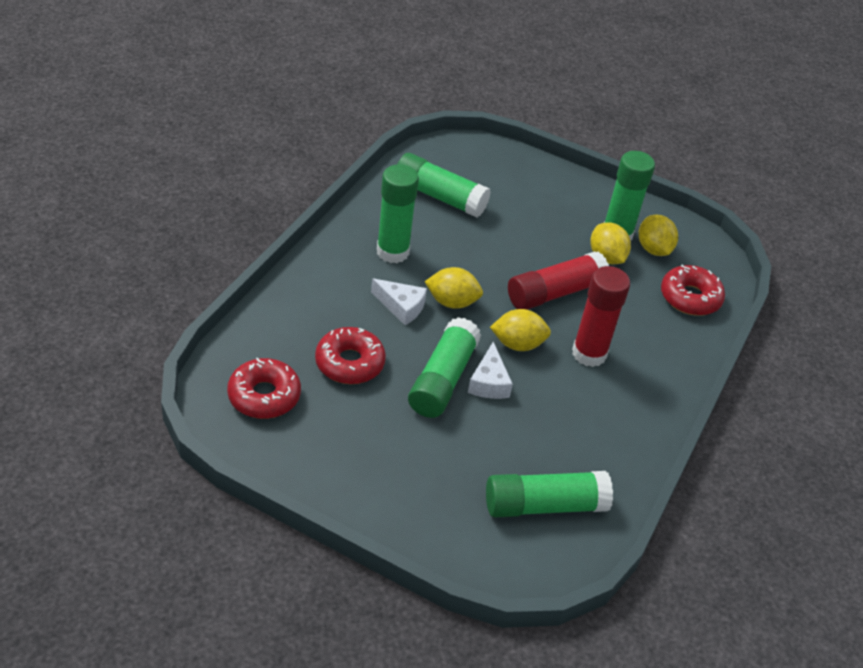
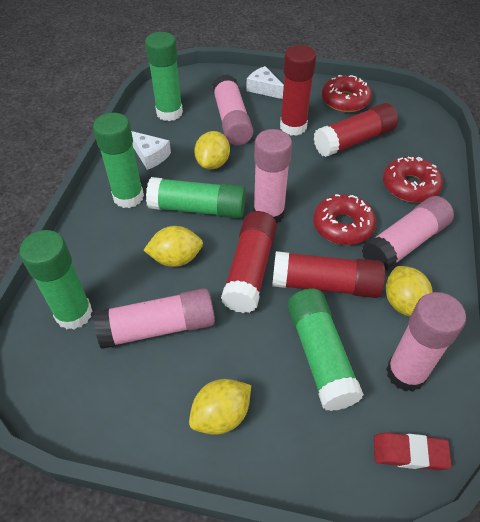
pink glue stick: 0 -> 5
red eraser: 0 -> 1
red glue stick: 2 -> 4

